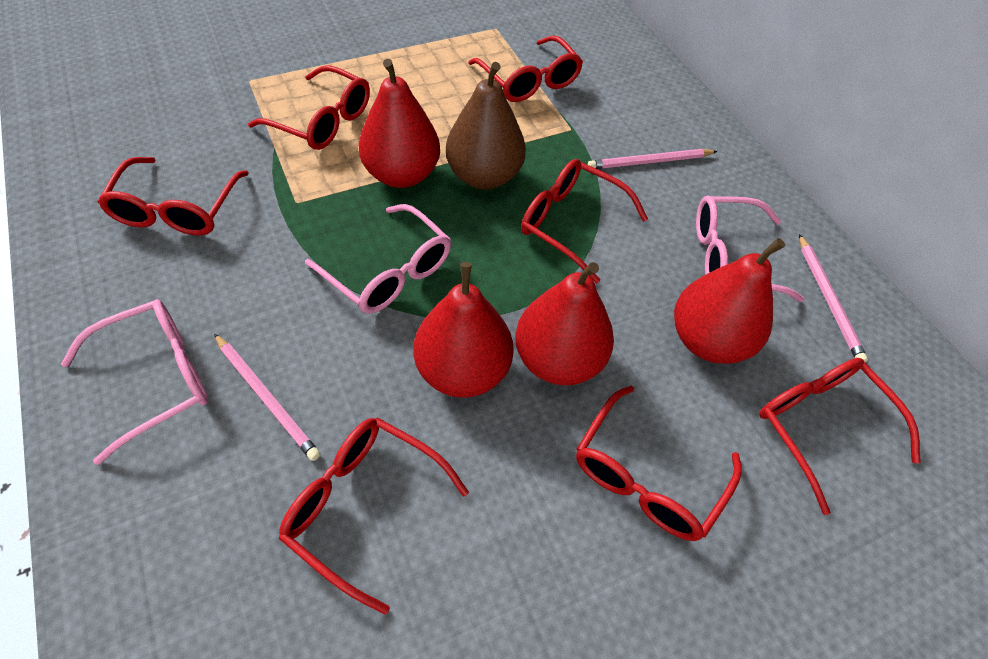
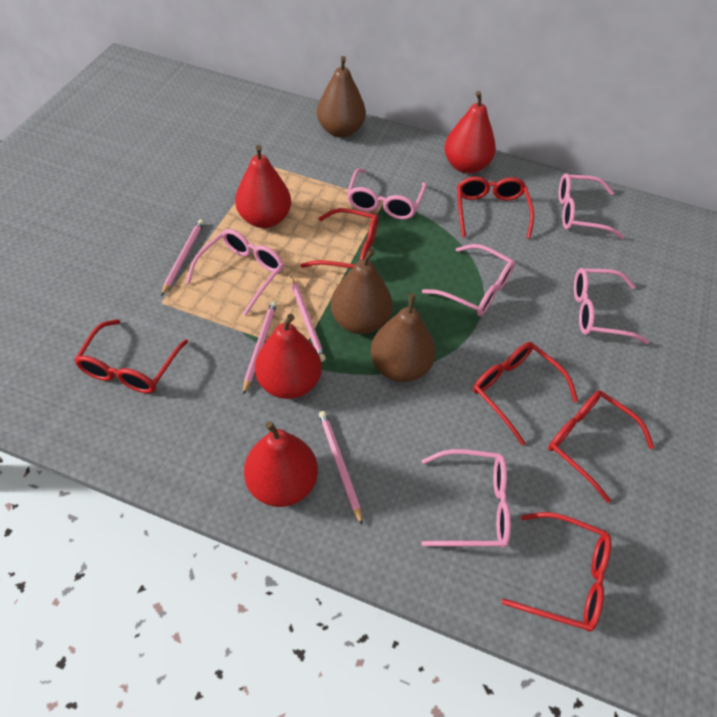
brown pear: 1 -> 3
pink glasses: 3 -> 6
pink pencil: 3 -> 4
red glasses: 7 -> 6

